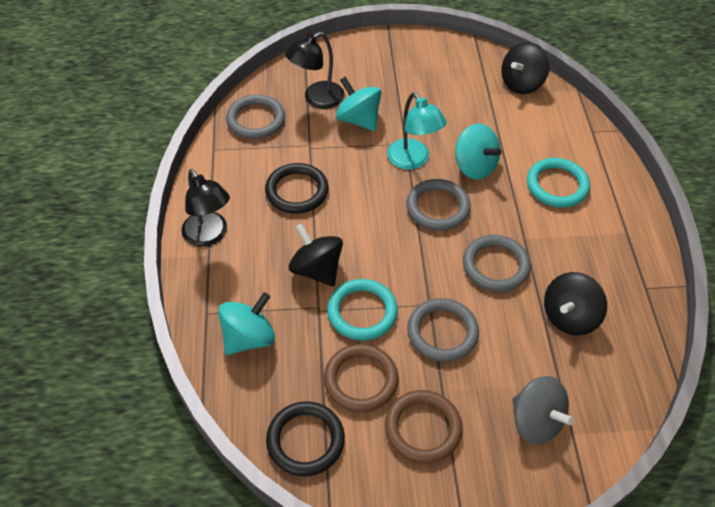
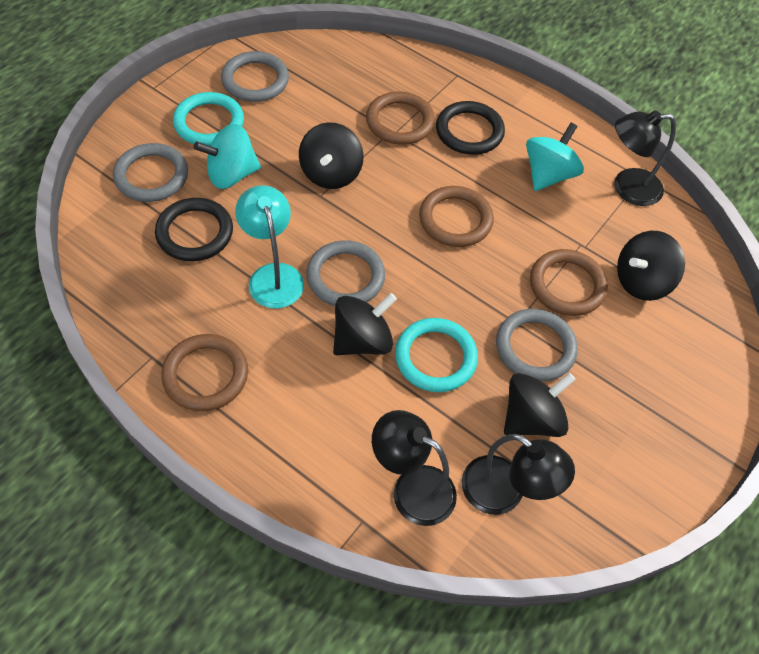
black lamp: 2 -> 3
black spinning top: 3 -> 4
brown ring: 2 -> 4
grey spinning top: 1 -> 0
turquoise spinning top: 3 -> 2

